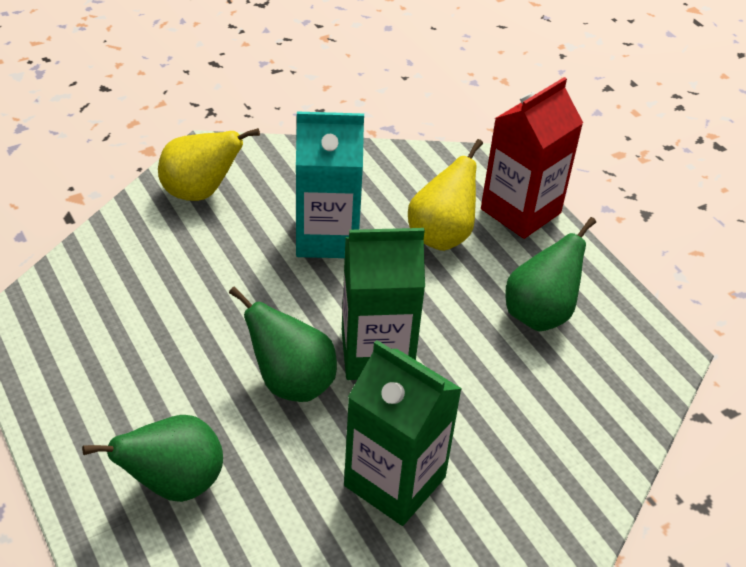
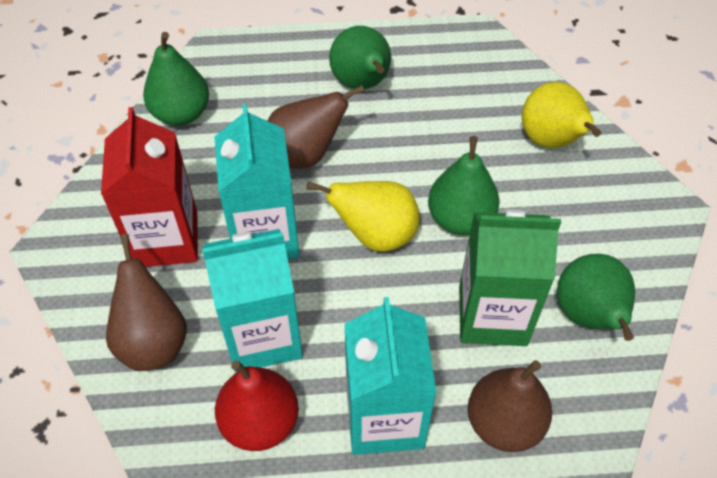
brown pear: 0 -> 3
green carton: 2 -> 1
green pear: 3 -> 4
red pear: 0 -> 1
turquoise carton: 1 -> 3

